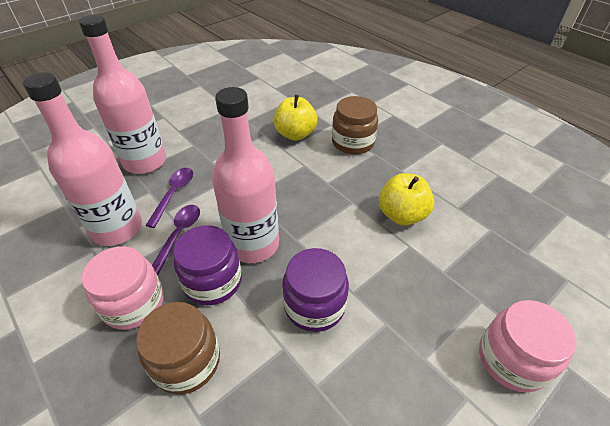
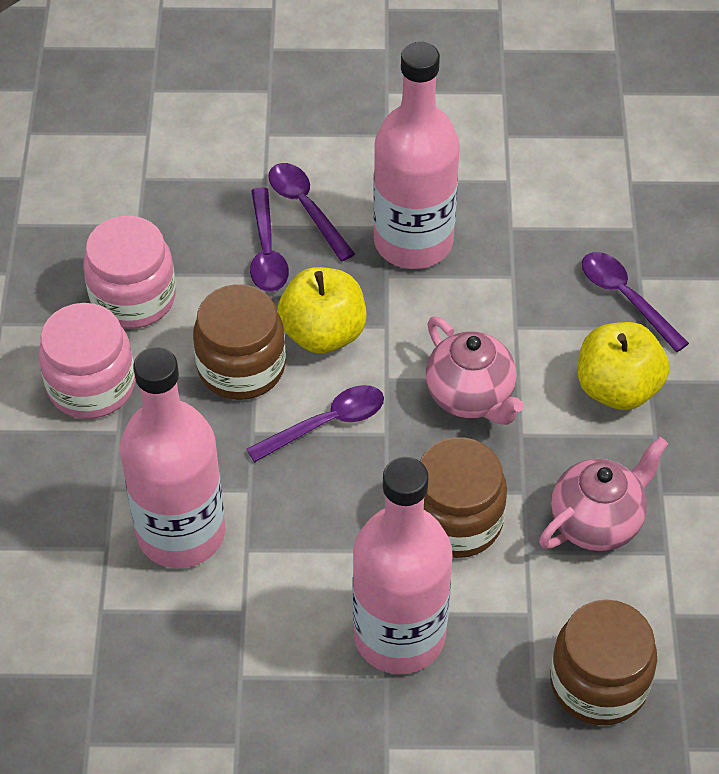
brown jar: 2 -> 3
pink teapot: 0 -> 2
purple jar: 2 -> 0
purple spoon: 2 -> 4

